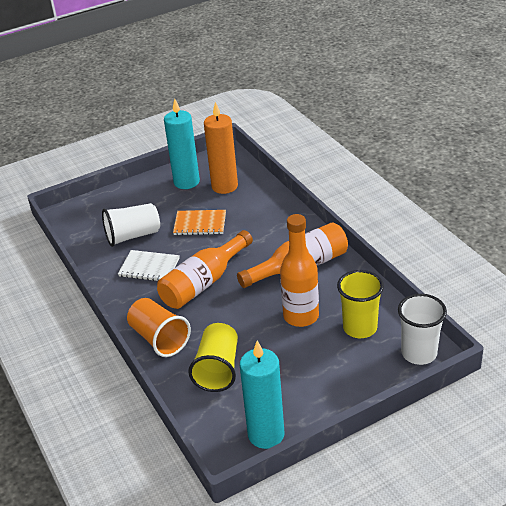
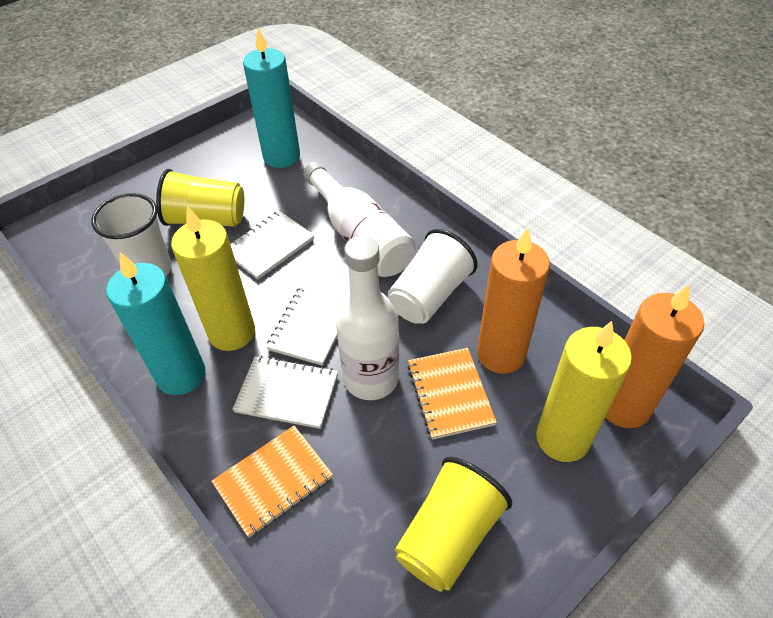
orange bottle: 3 -> 0
orange candle: 1 -> 2
orange cup: 1 -> 0
orange notebook: 1 -> 2
white bottle: 0 -> 2
white notebook: 1 -> 3
yellow candle: 0 -> 2

